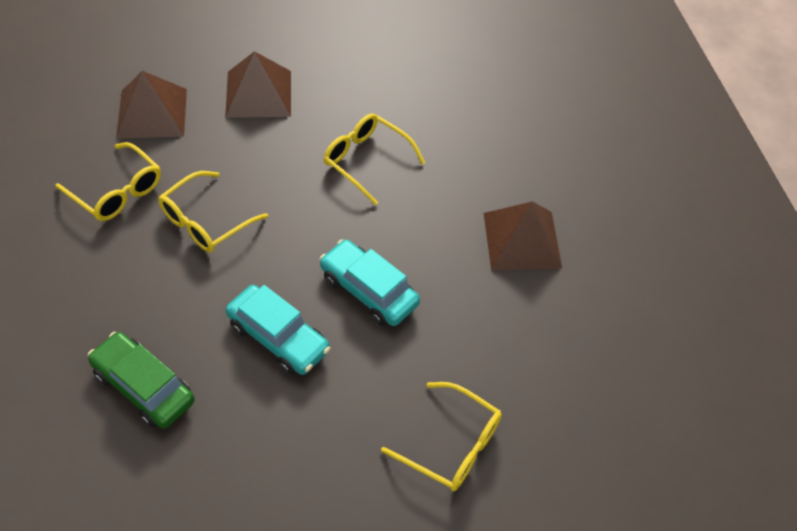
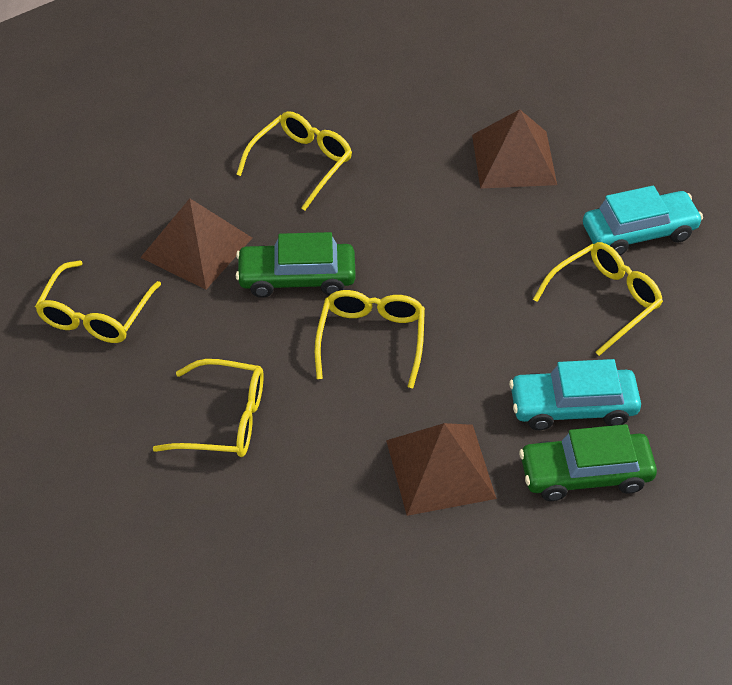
green car: 1 -> 2
yellow glasses: 4 -> 5

